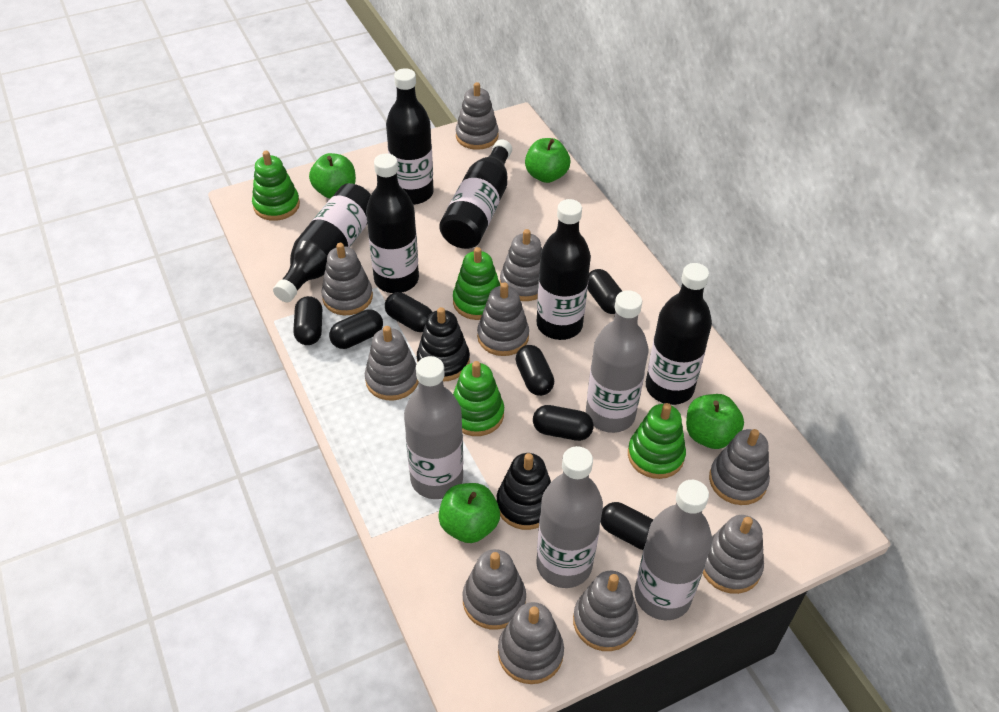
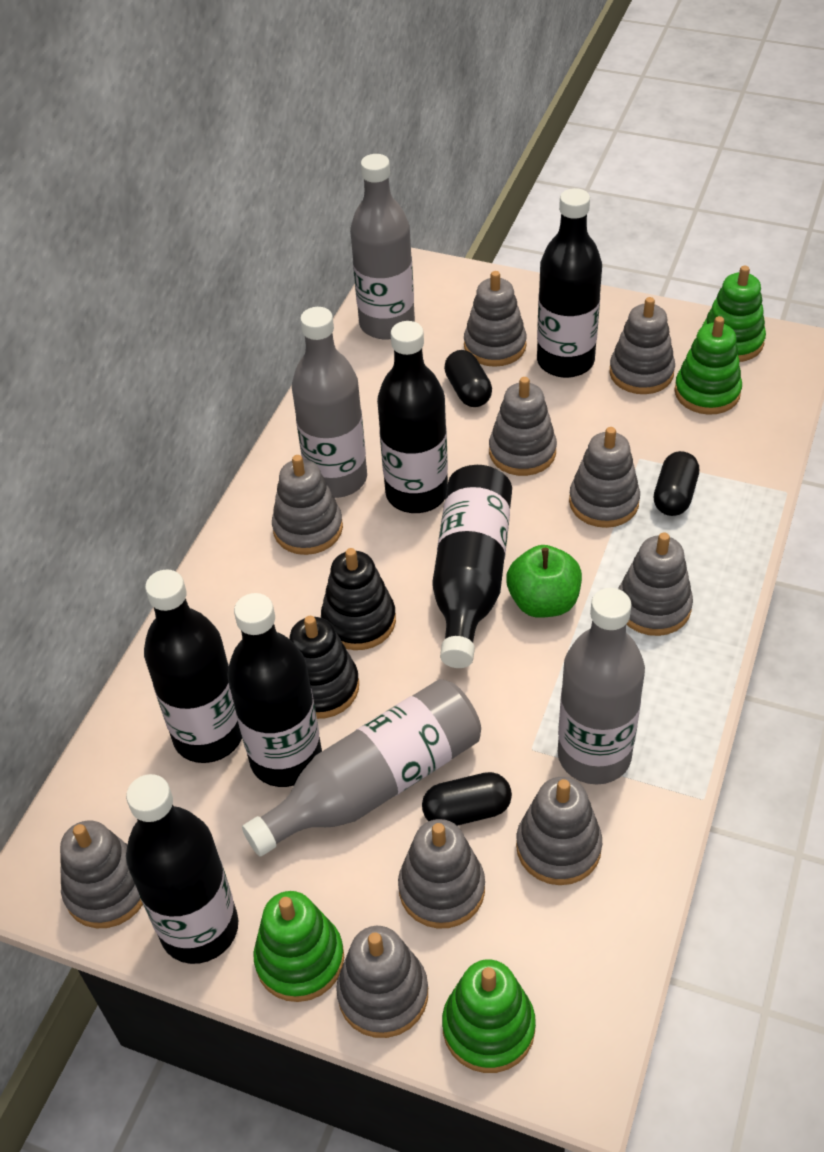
black capsule: 7 -> 3
green apple: 4 -> 1

